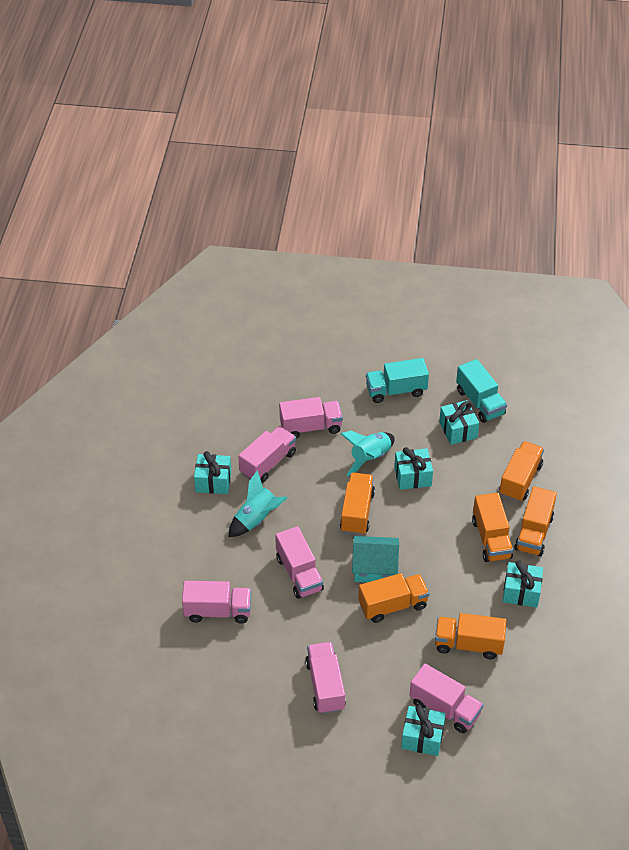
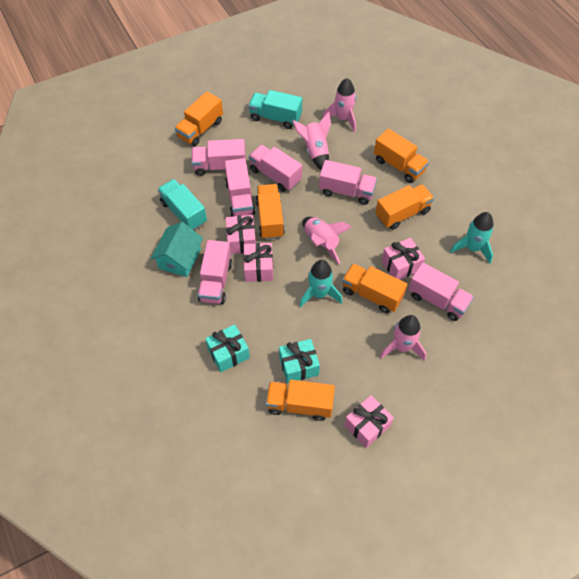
pink gift: 0 -> 4
pink rocket: 0 -> 4
turquoise gift: 5 -> 2

